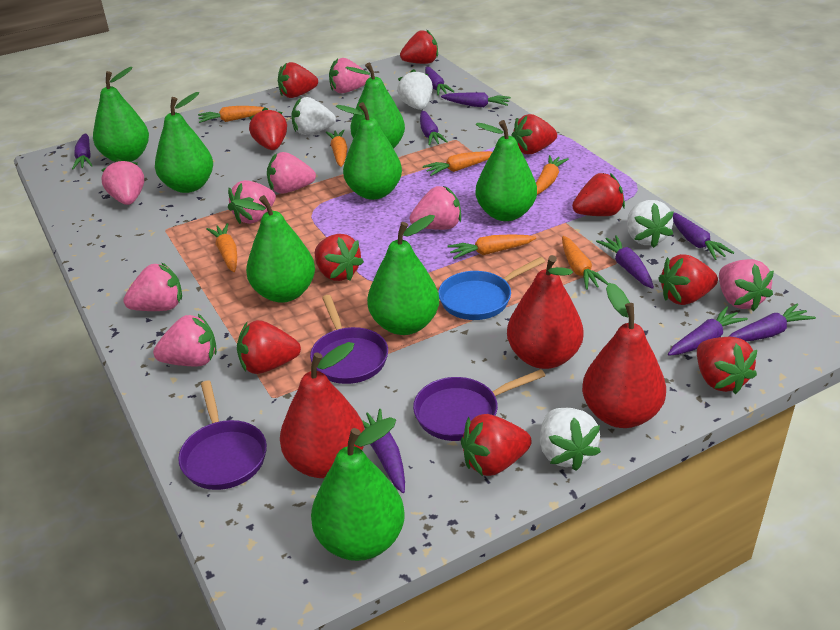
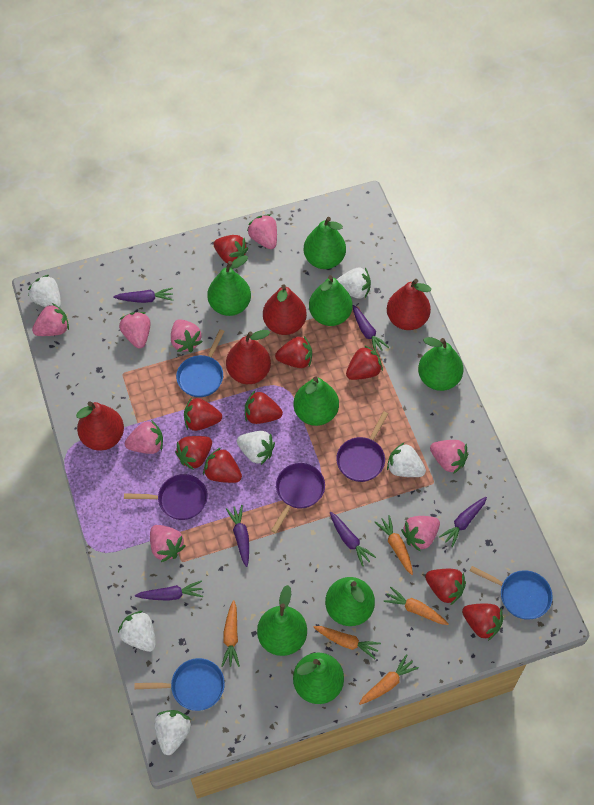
blue pan: 1 -> 3
orange carrot: 7 -> 5
purple carrot: 9 -> 6
red pear: 3 -> 4
red strawberry: 10 -> 9
white strawberry: 4 -> 6

